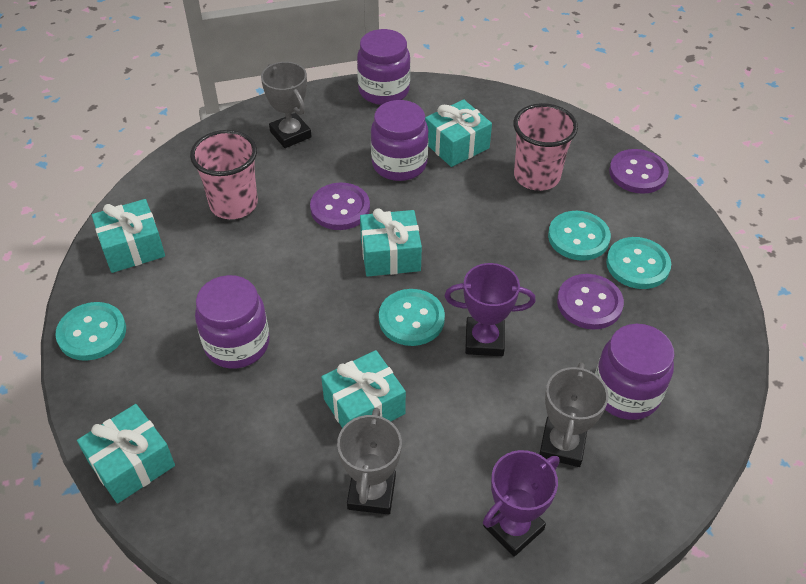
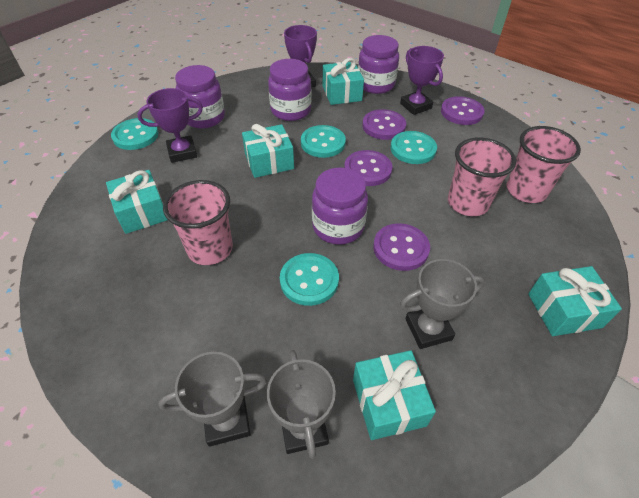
pink cup: 2 -> 3
purple button: 3 -> 4
purple trophy: 2 -> 3

